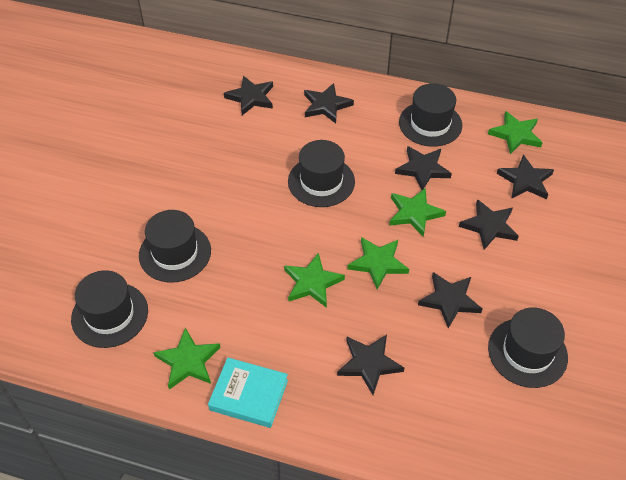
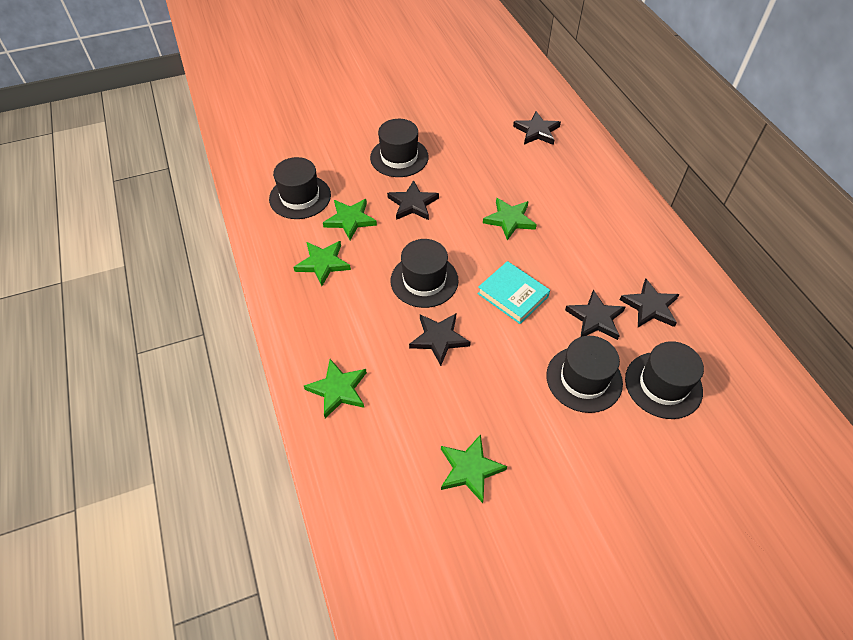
black star: 7 -> 5

